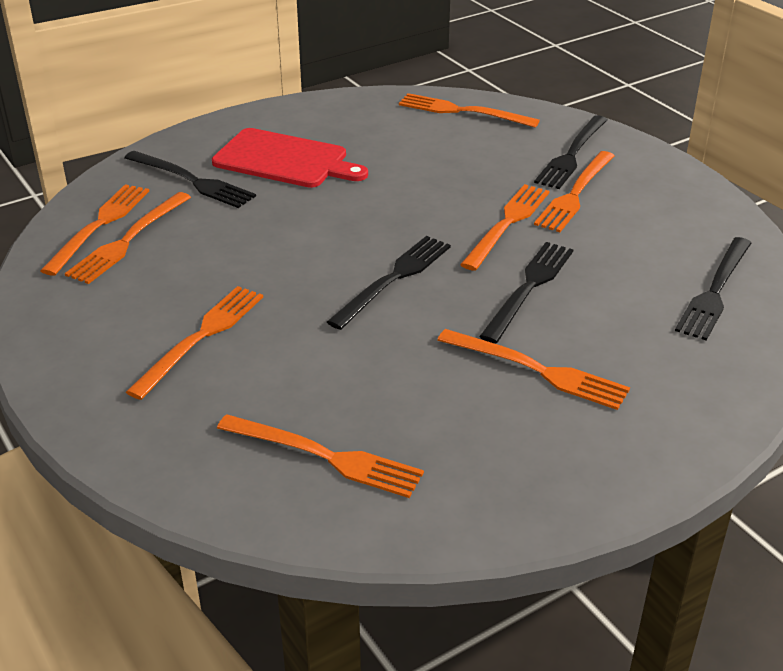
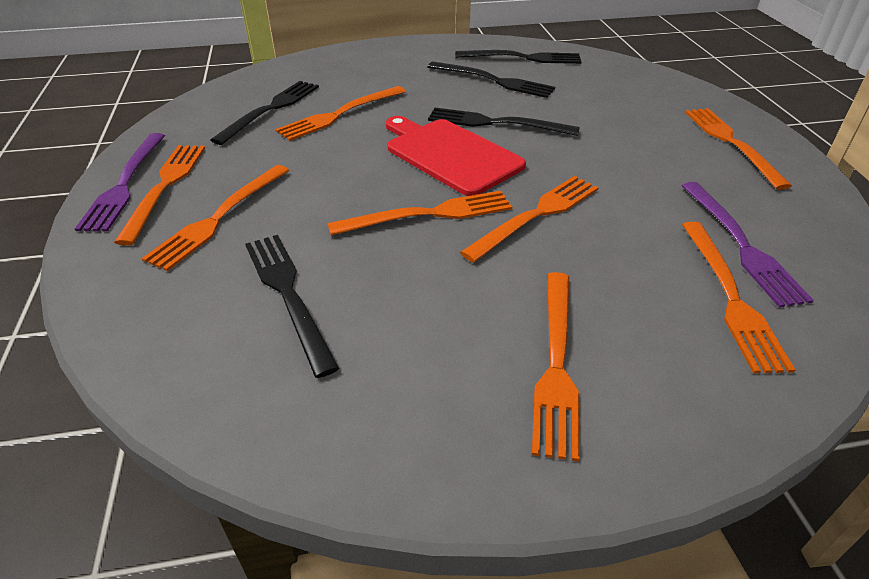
purple fork: 0 -> 2

